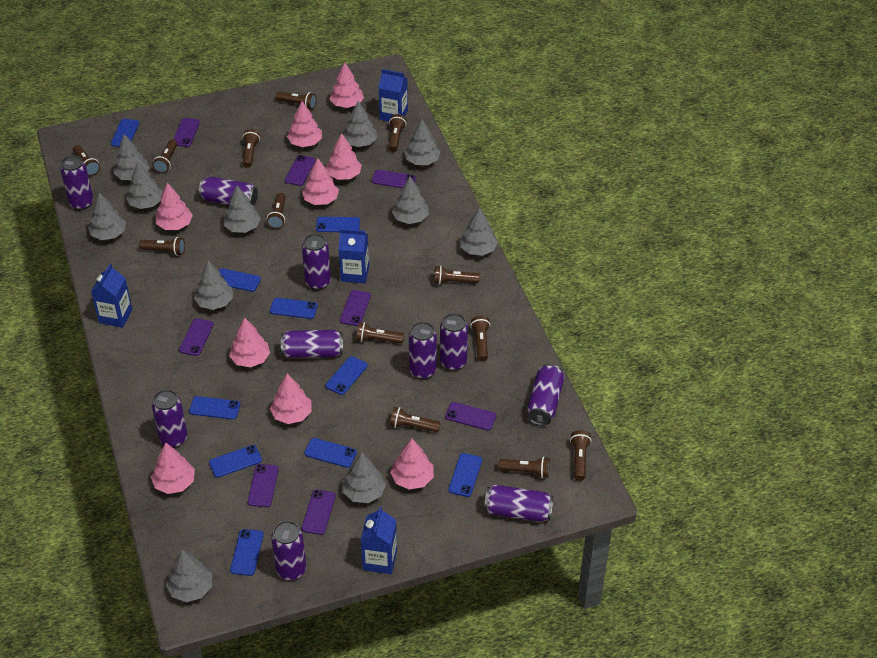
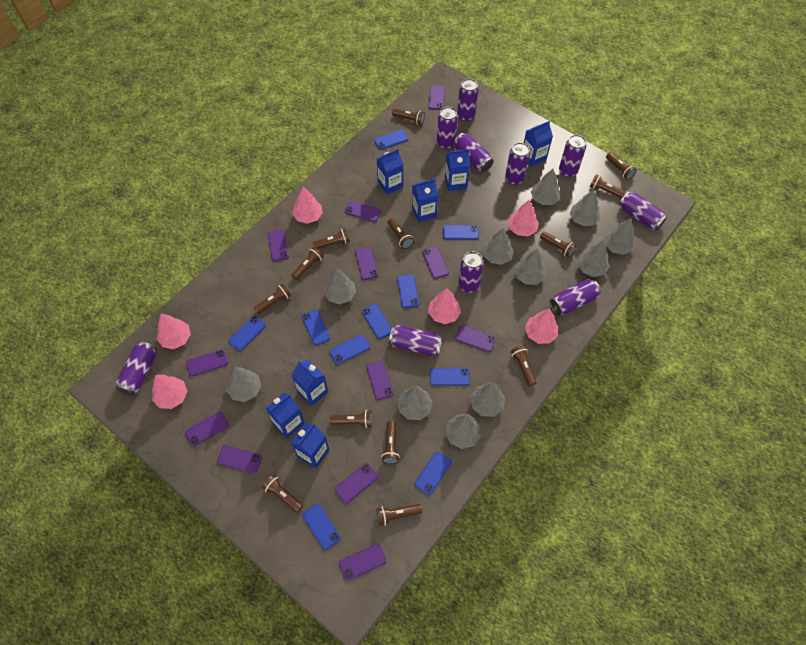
blue carton: 4 -> 7
pink tree: 9 -> 6
purple phone: 8 -> 12

